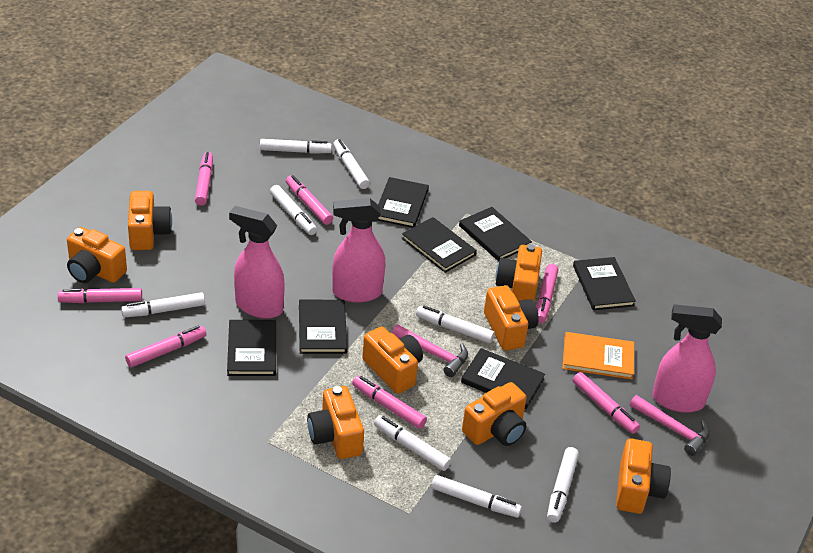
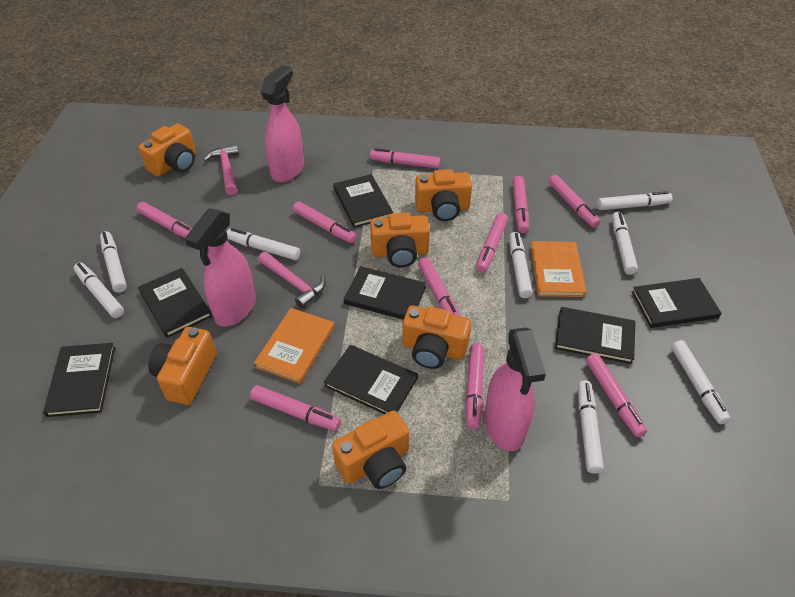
orange book: 1 -> 2
orange camera: 8 -> 6
pink marker: 7 -> 10

